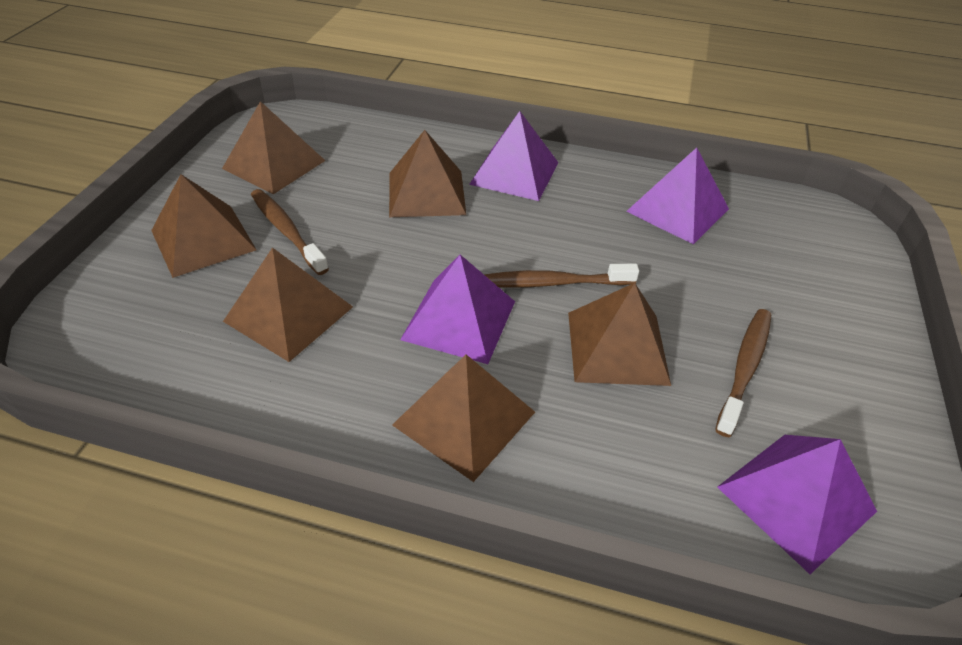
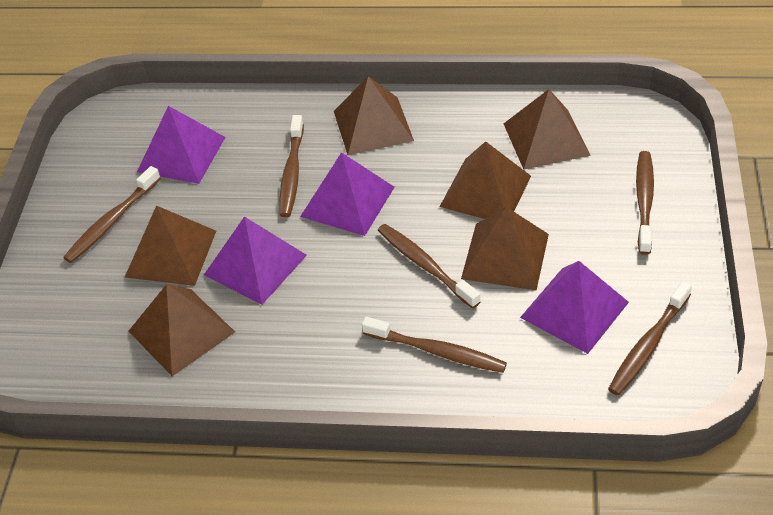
brown toothbrush: 3 -> 6

